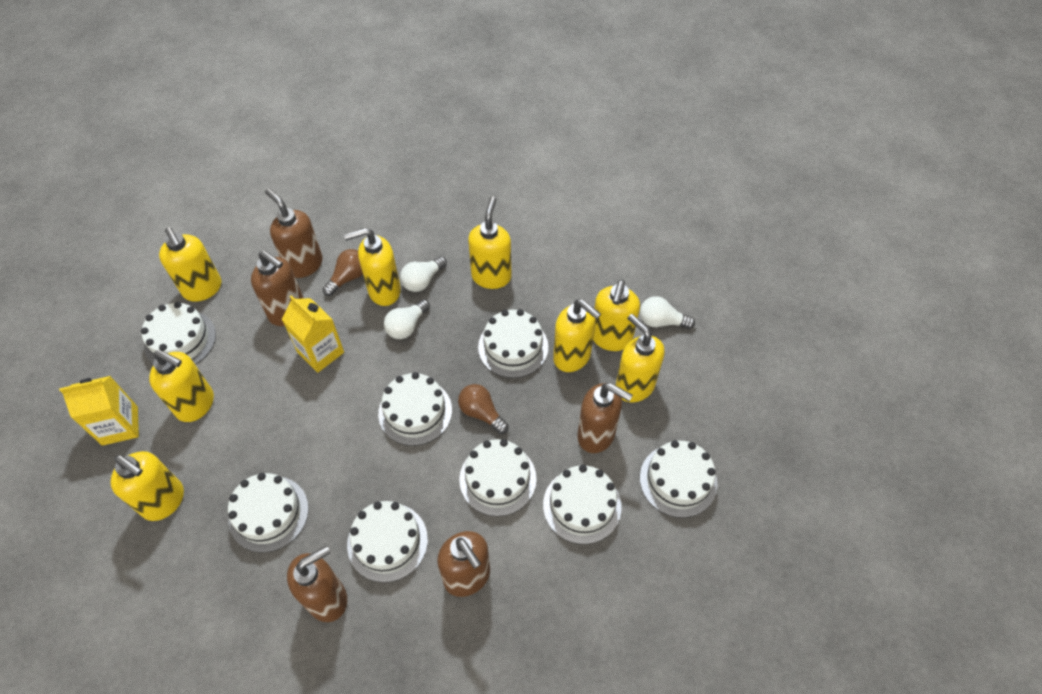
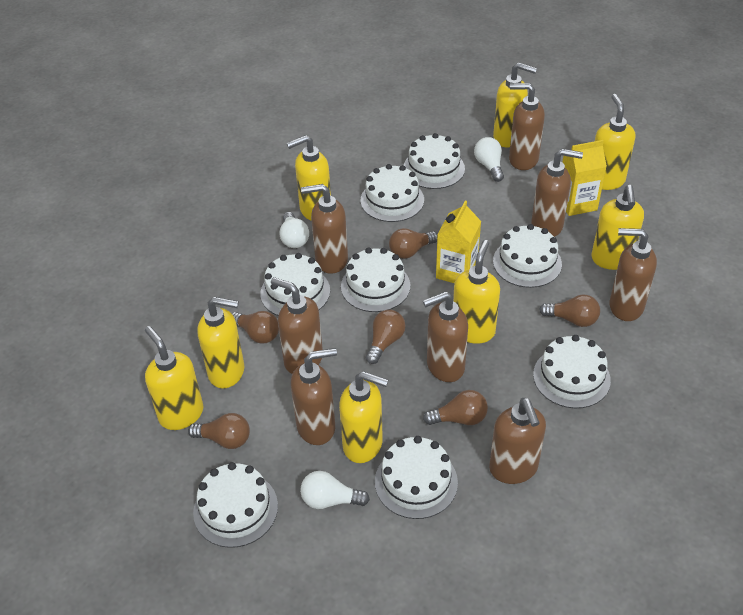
brown light bulb: 2 -> 6
brown soap dispenser: 5 -> 8

